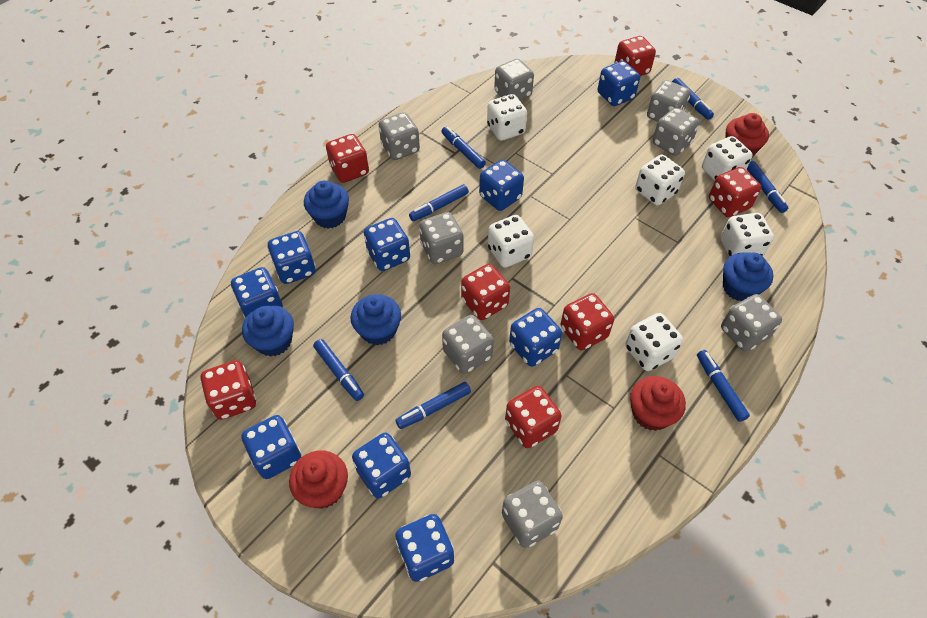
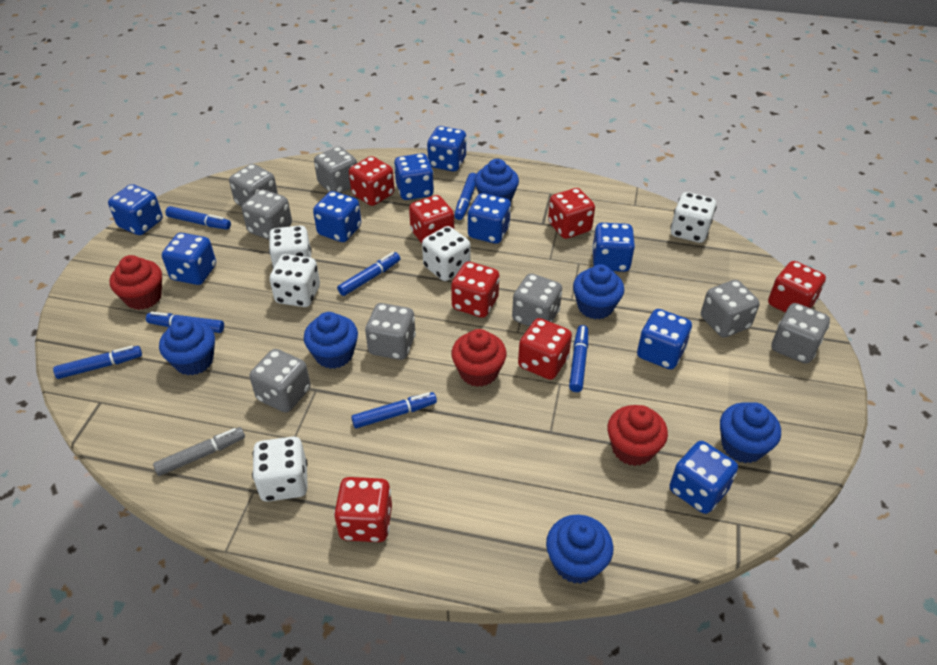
blue cupcake: 4 -> 6
grey marker: 0 -> 1
white dice: 6 -> 5

